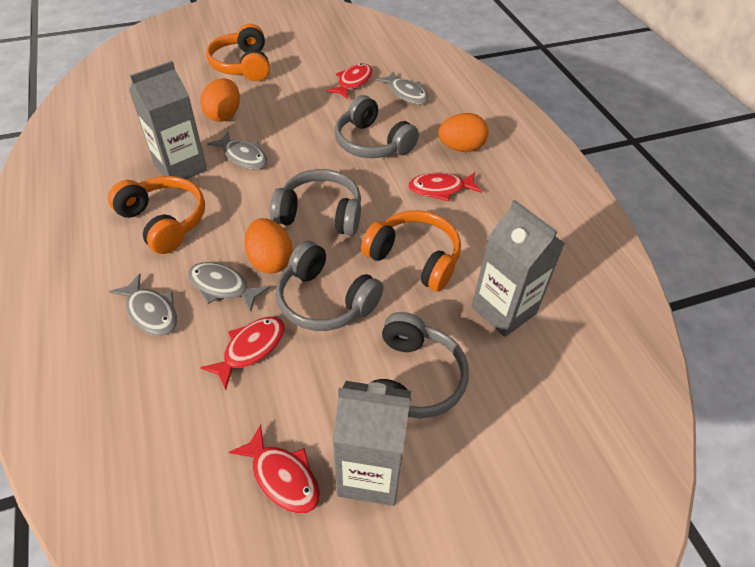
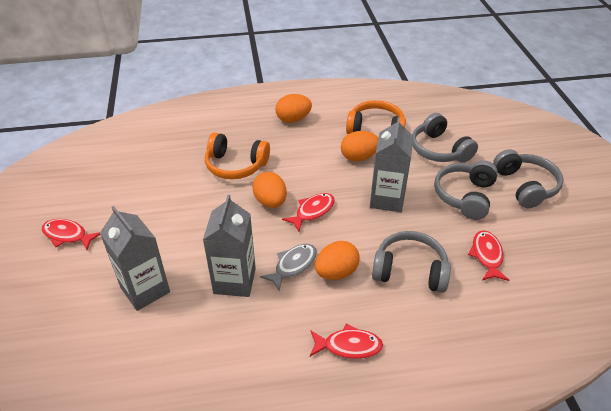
grey fish: 4 -> 1
orange egg: 3 -> 4
orange headphones: 3 -> 2

